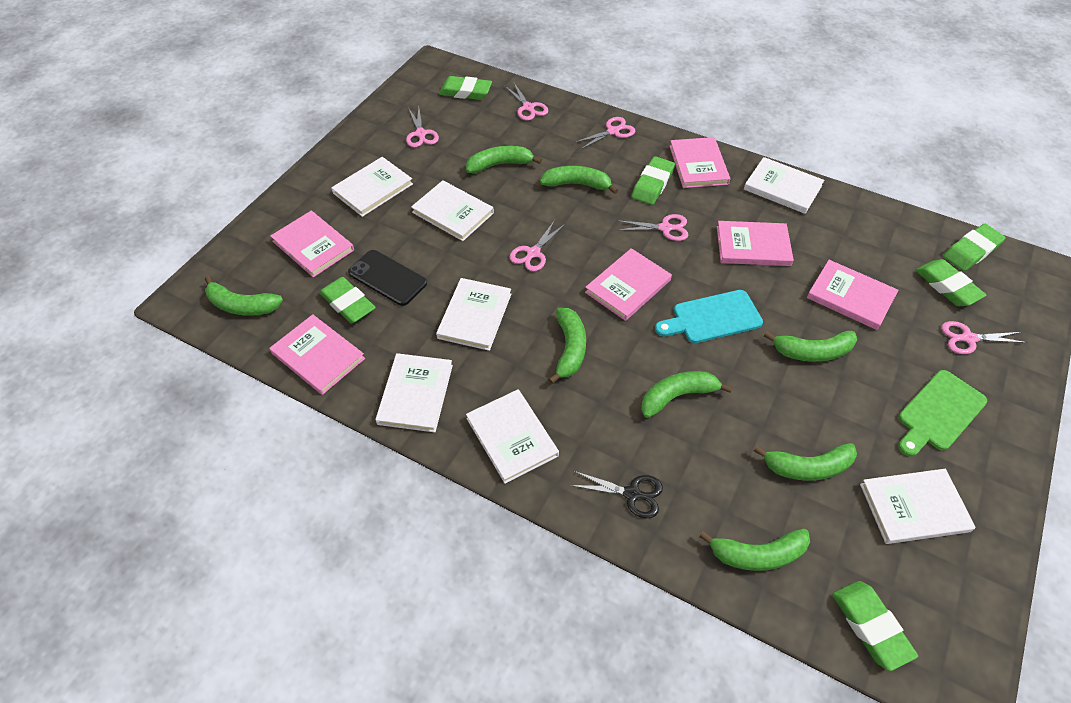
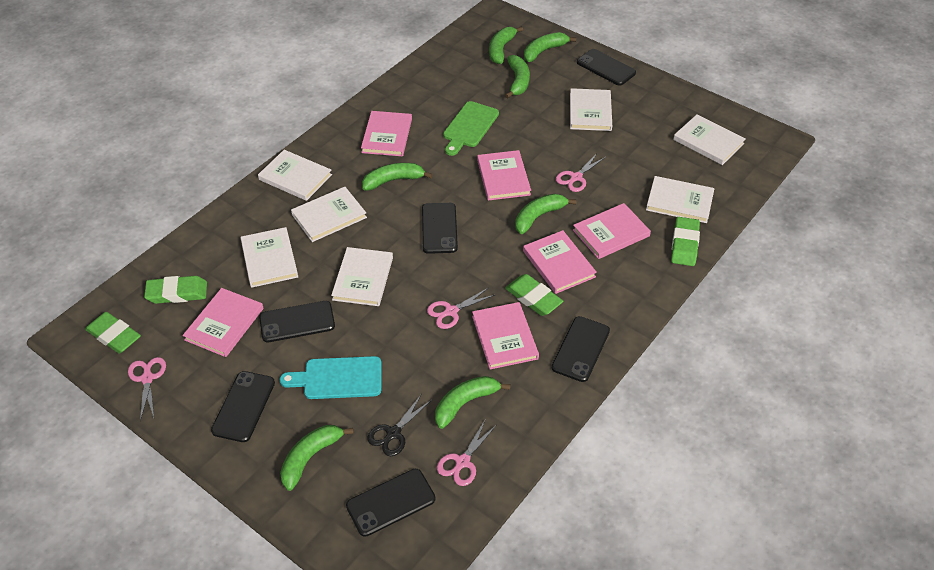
black phone: 1 -> 6
green banana: 8 -> 7
green eraser: 6 -> 4
pink scissors: 6 -> 4

